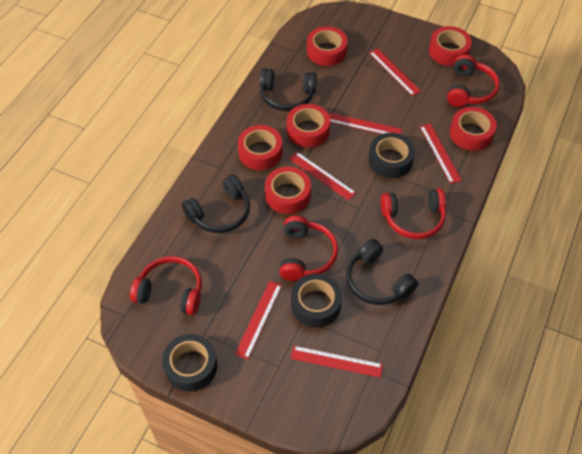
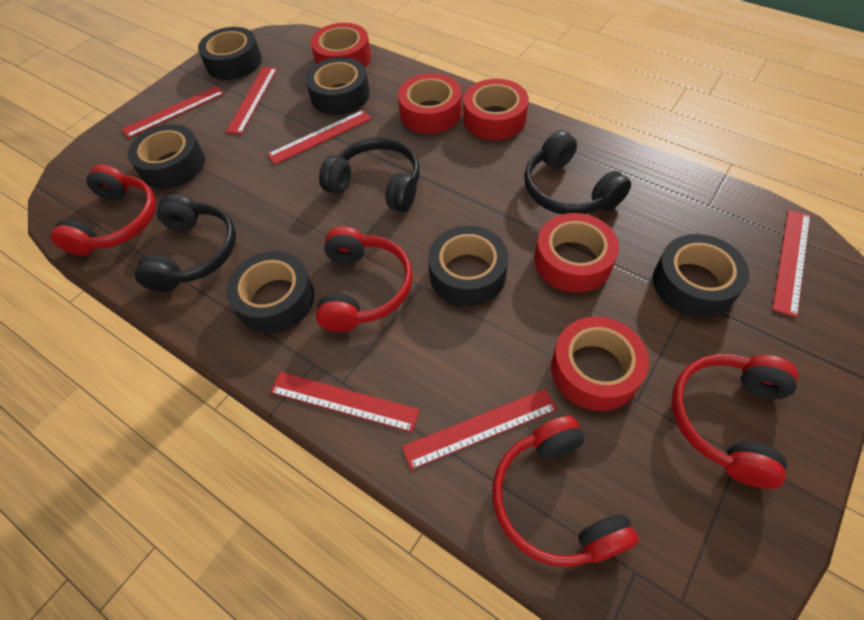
black tape: 3 -> 6
red tape: 6 -> 5

